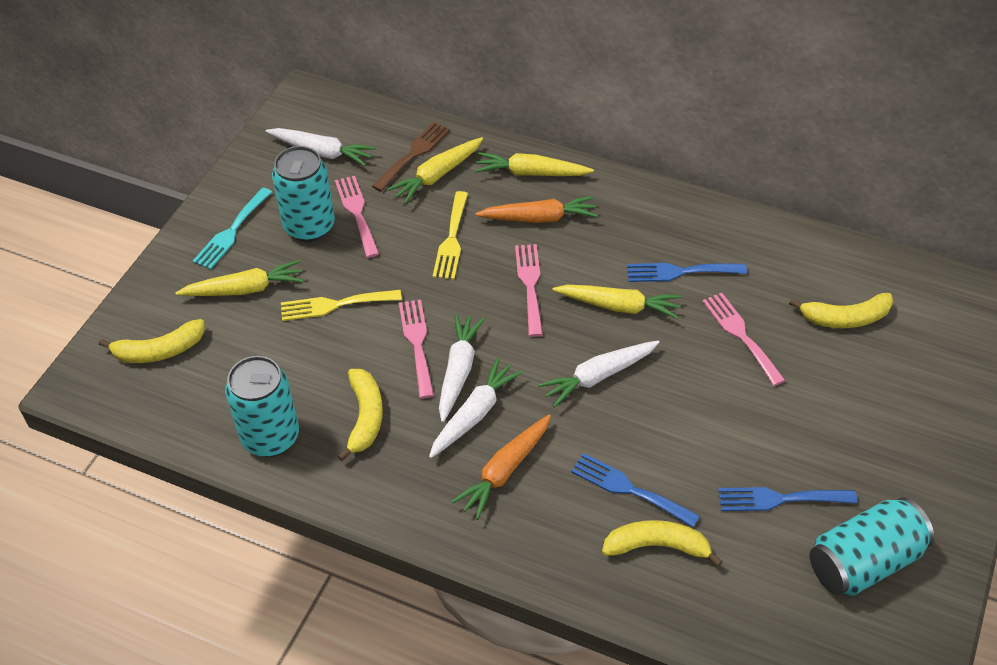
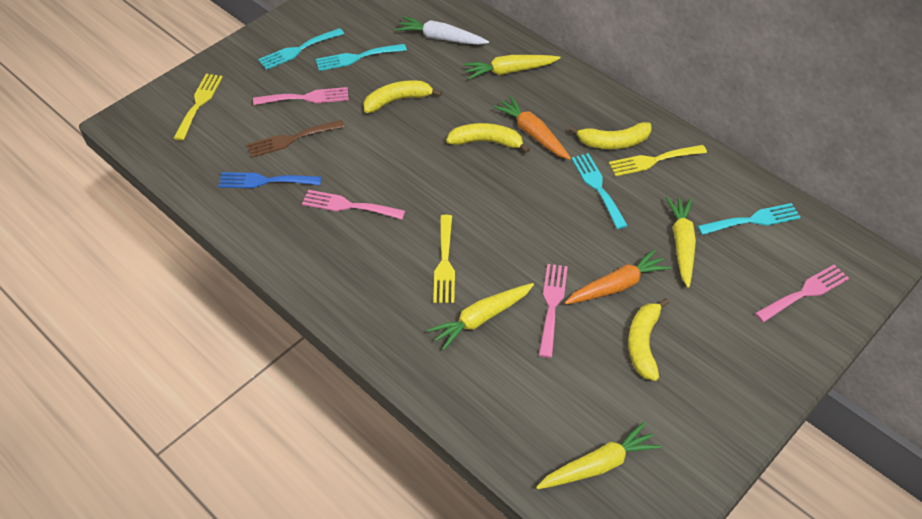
blue fork: 3 -> 1
turquoise can: 3 -> 0
turquoise fork: 1 -> 4
white carrot: 4 -> 1
yellow fork: 2 -> 3

